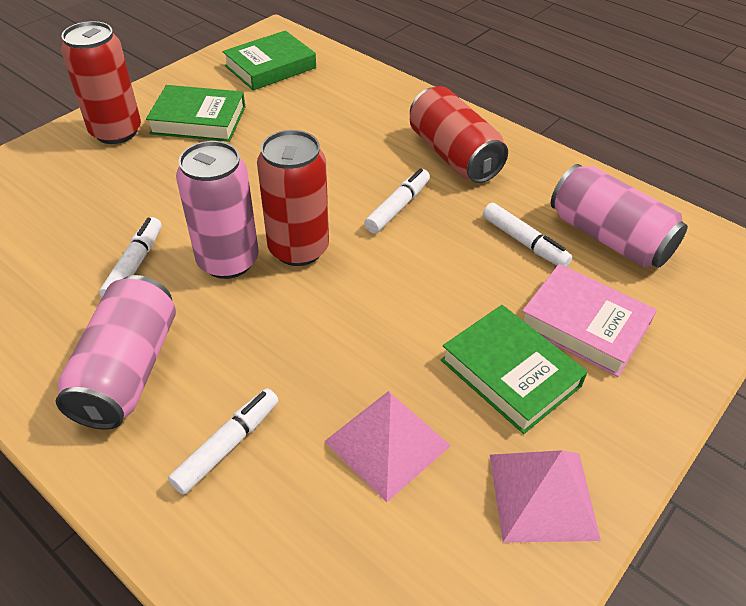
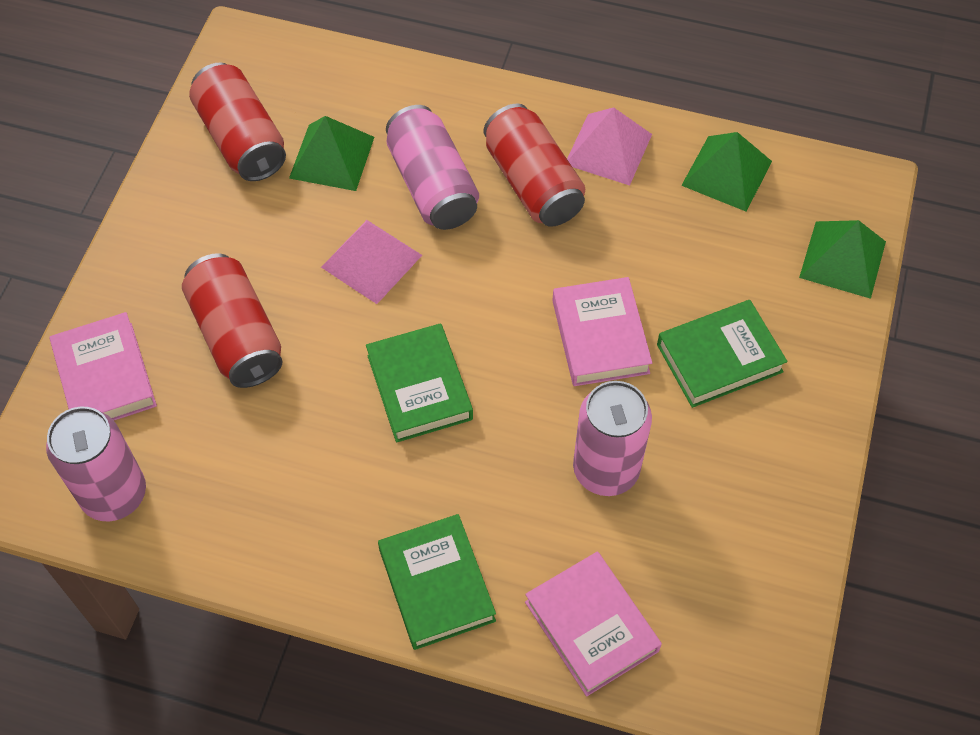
green pyramid: 0 -> 3
pink book: 1 -> 3
white marker: 4 -> 0

